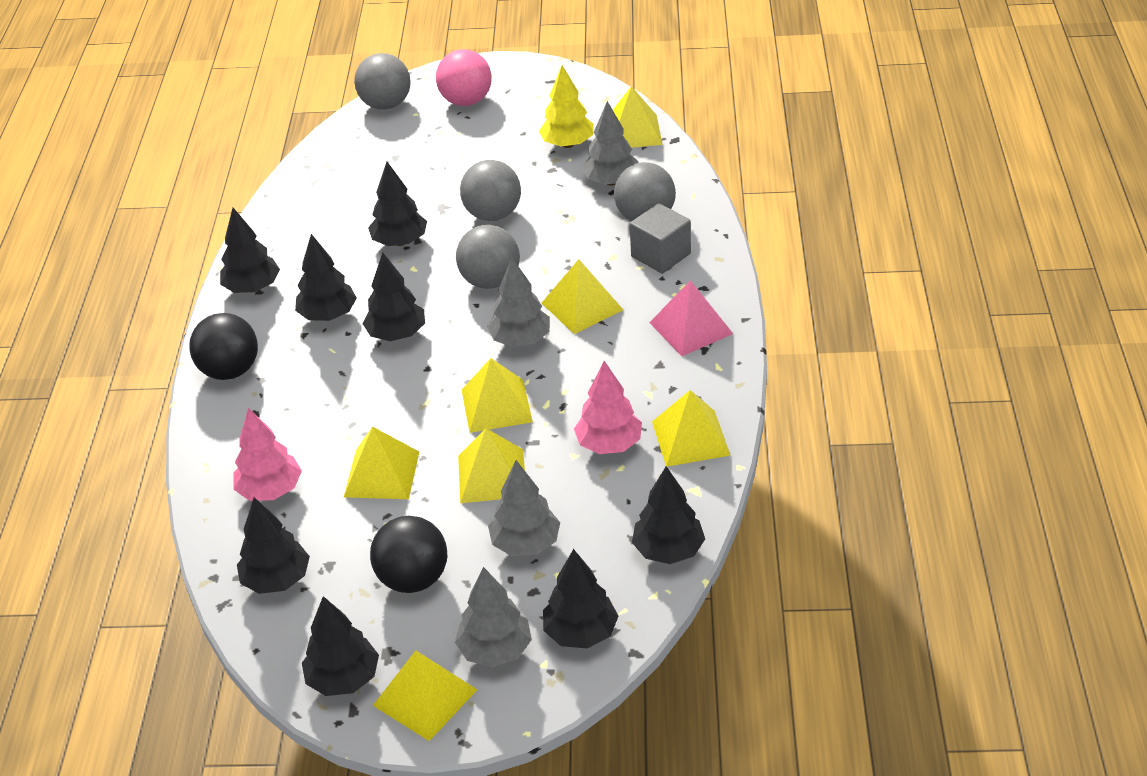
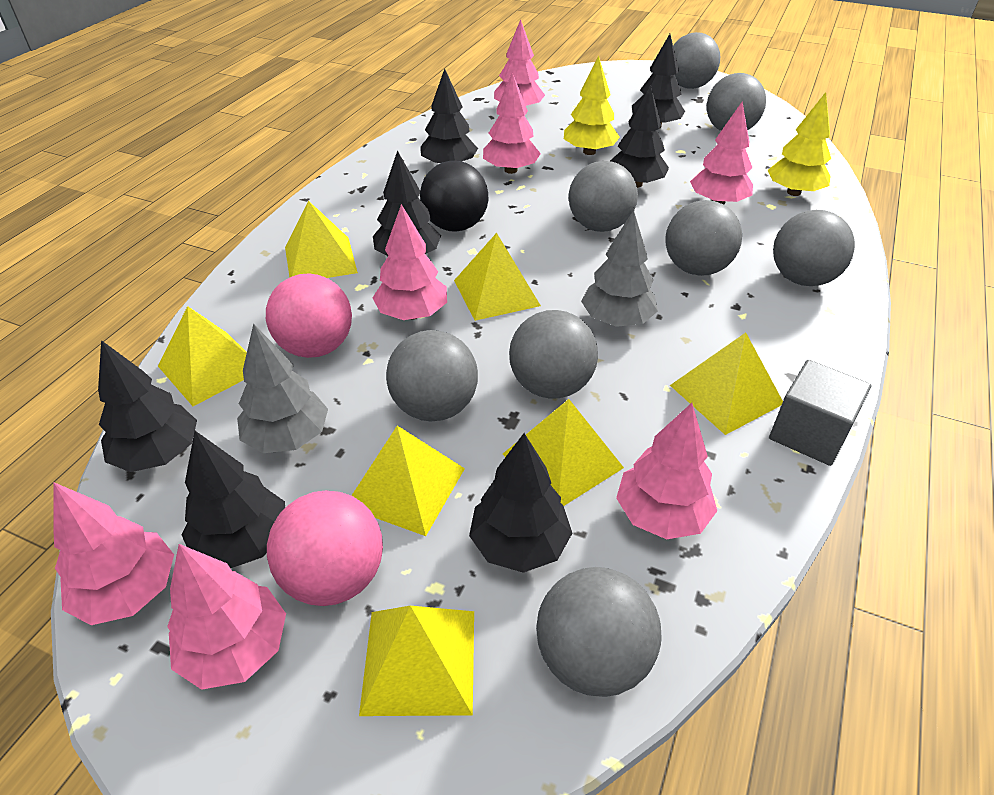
black ball: 2 -> 1
black tree: 8 -> 7
grey ball: 4 -> 8
grey tree: 4 -> 2
pink ball: 1 -> 2
pink pyramid: 1 -> 0
pink tree: 2 -> 7
yellow tree: 1 -> 2

